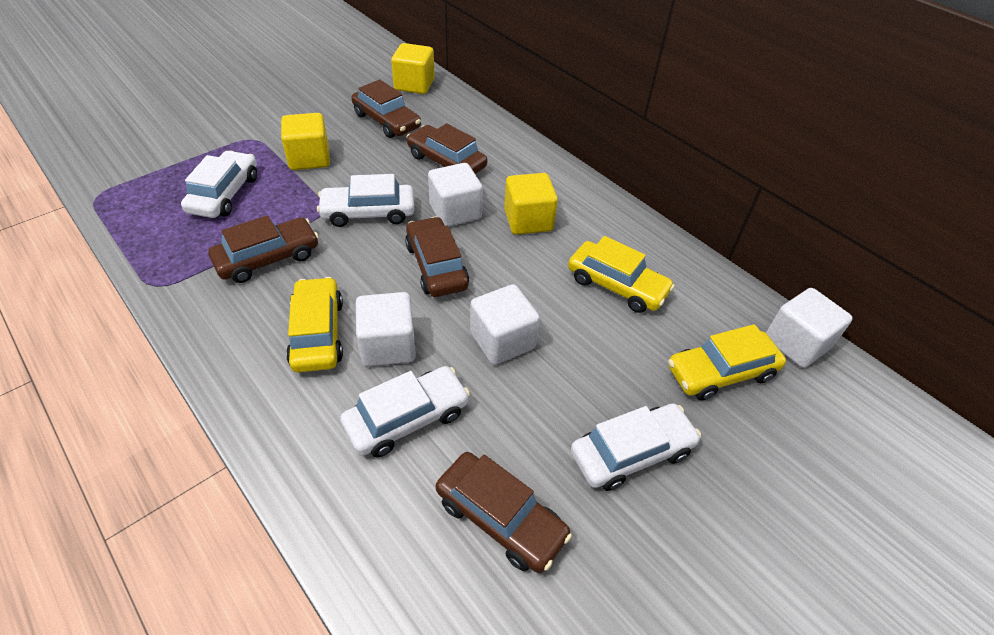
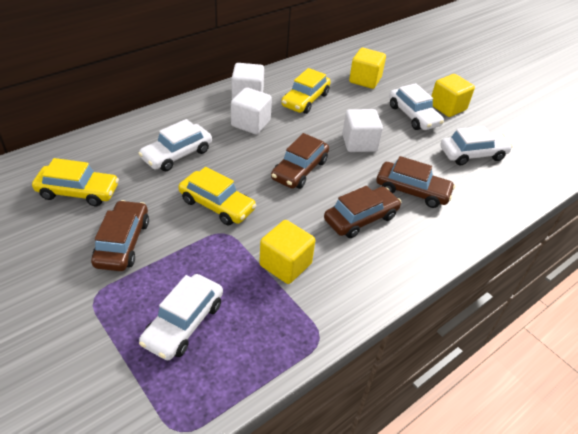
brown car: 5 -> 4
white cube: 4 -> 3

